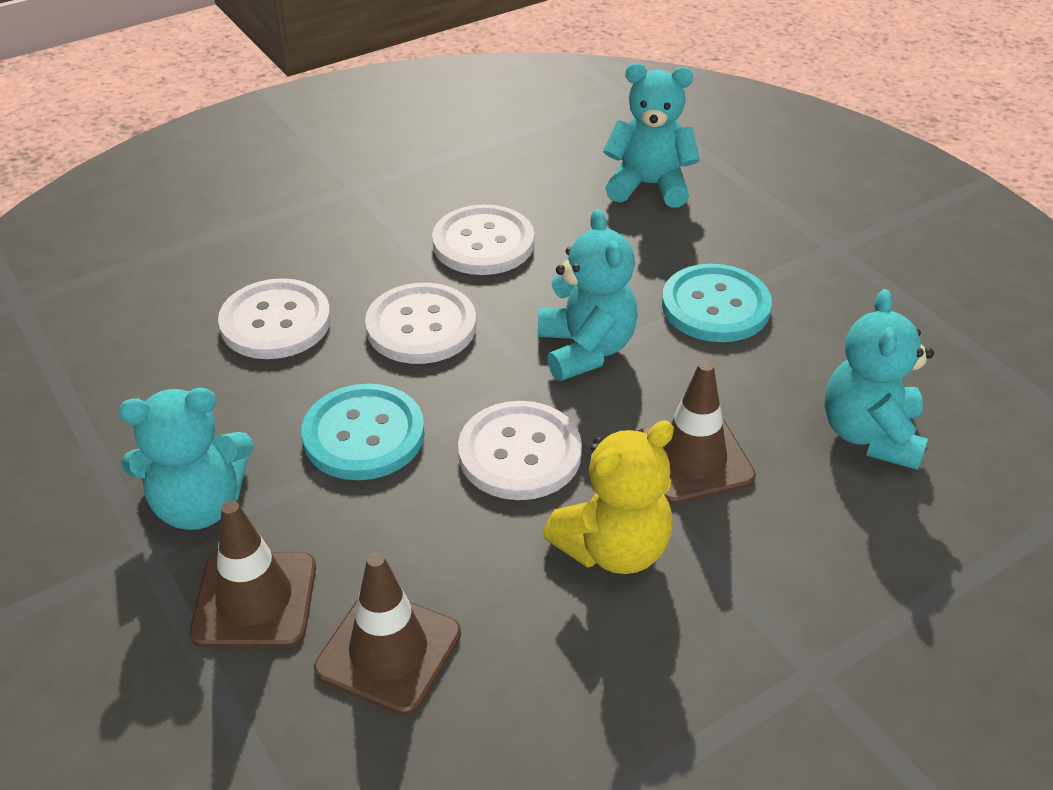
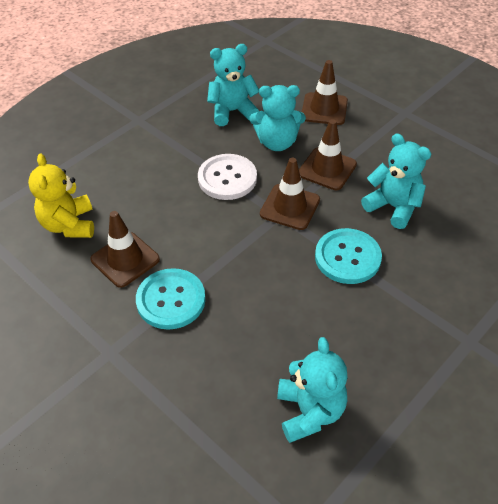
brown traffic cone: 3 -> 4
white button: 4 -> 1

